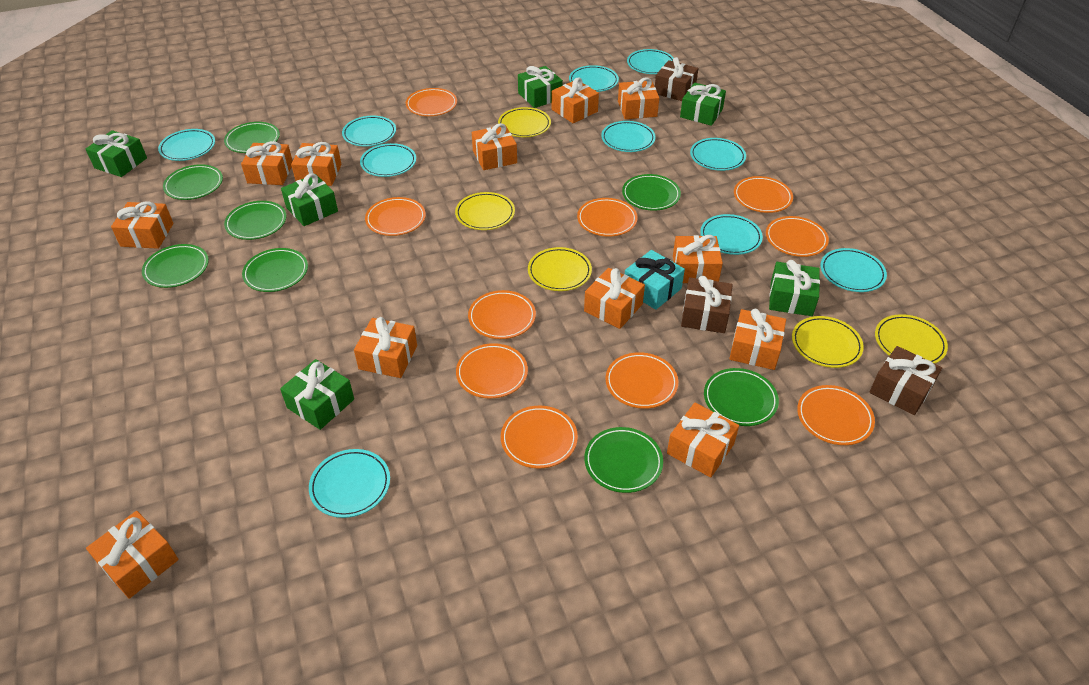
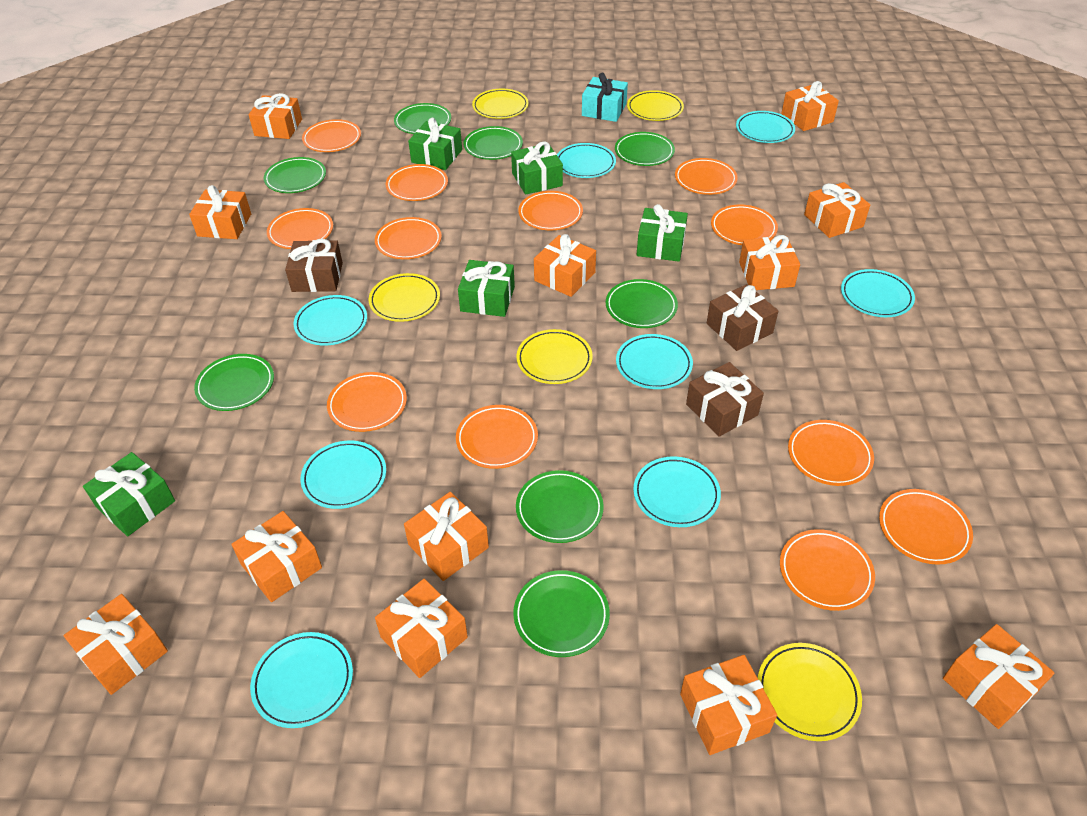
green gift: 6 -> 5
orange plate: 10 -> 12
turquoise plate: 10 -> 8

